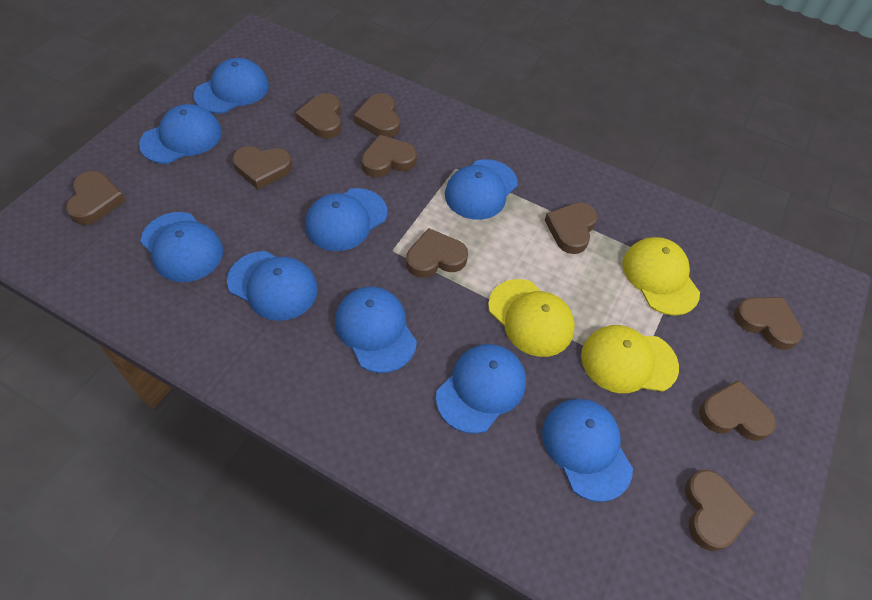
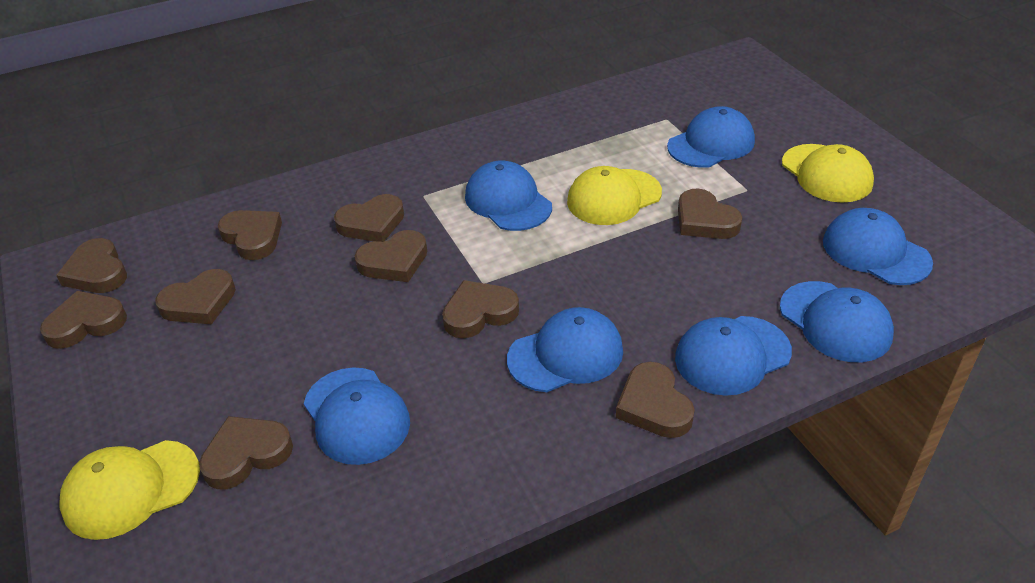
blue cap: 9 -> 7

